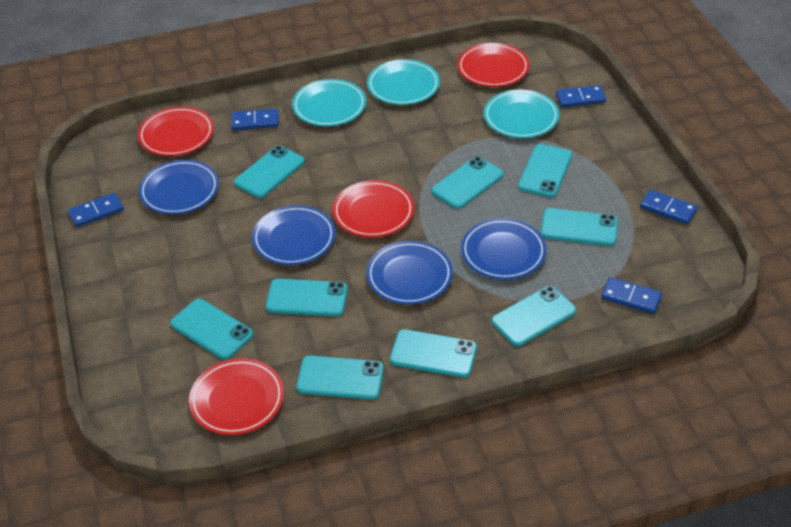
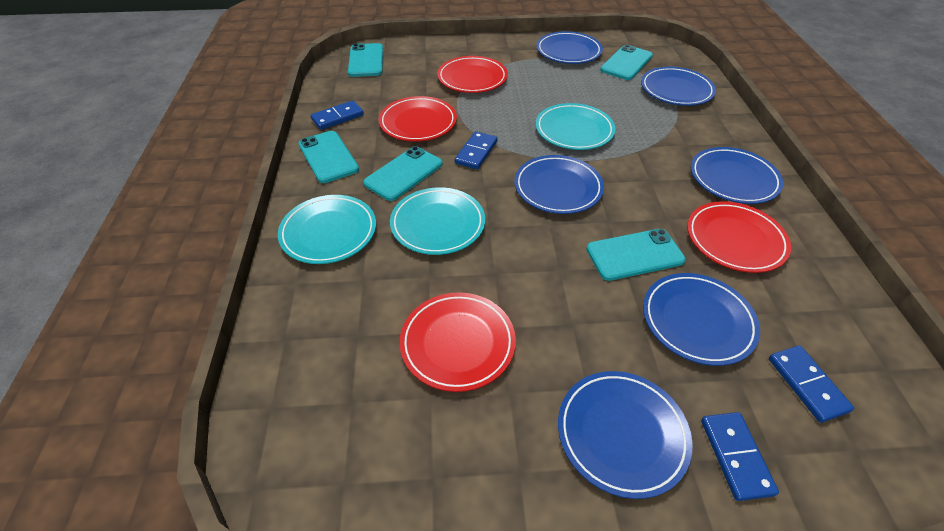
blue domino: 5 -> 4
blue plate: 4 -> 6
turquoise phone: 9 -> 5

